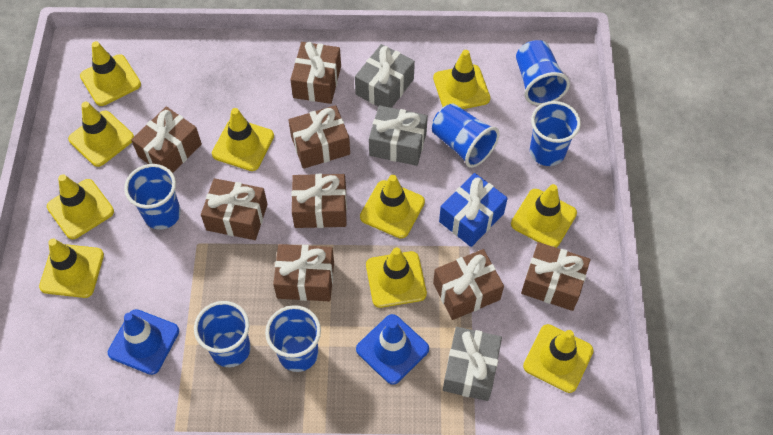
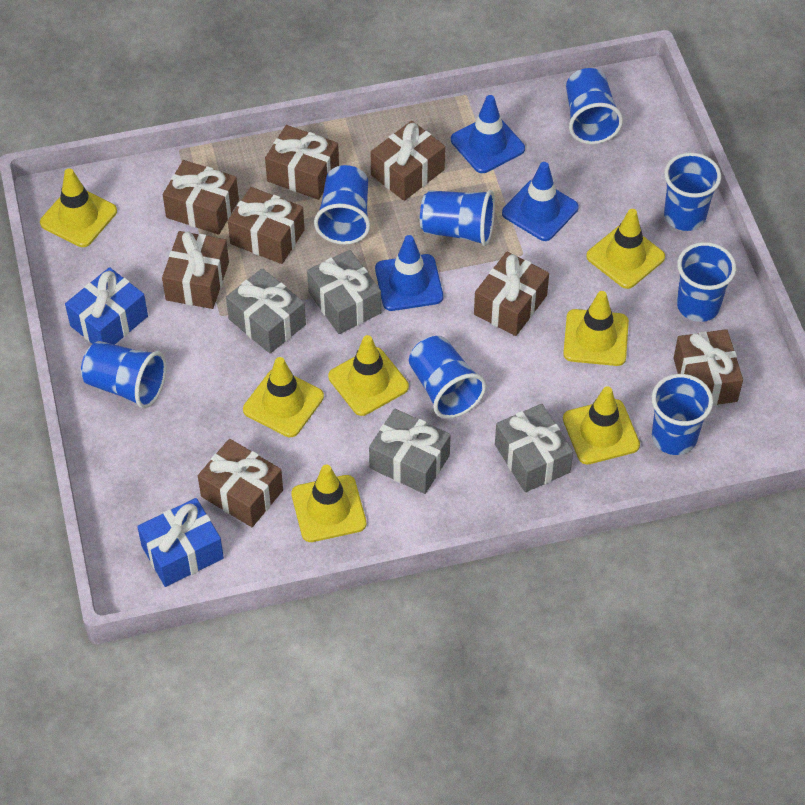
blue cup: 6 -> 8
blue gift: 1 -> 2
blue traffic cone: 2 -> 3
grey gift: 3 -> 4
yellow traffic cone: 10 -> 7

